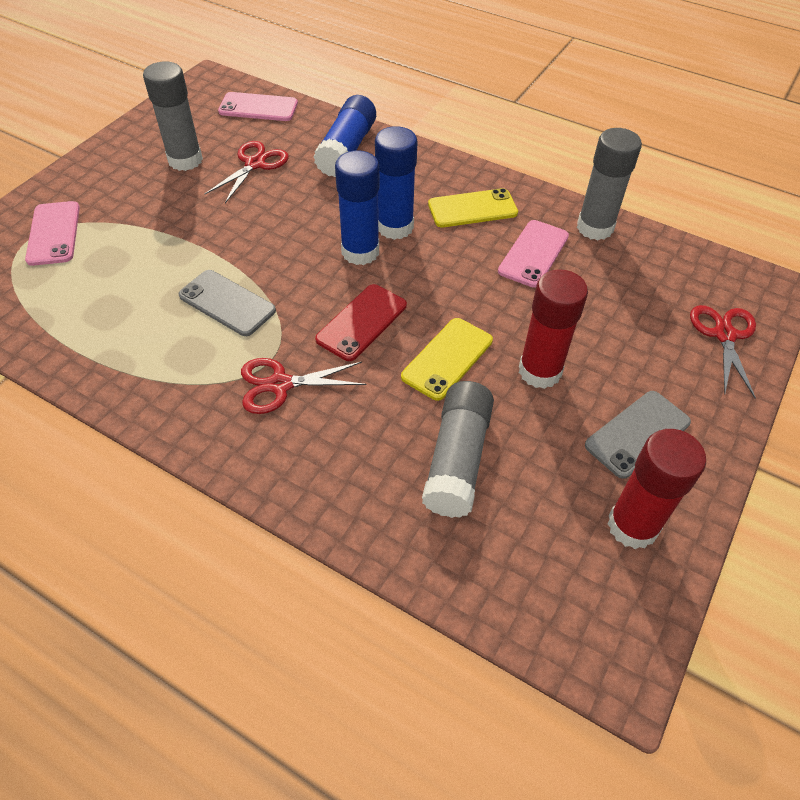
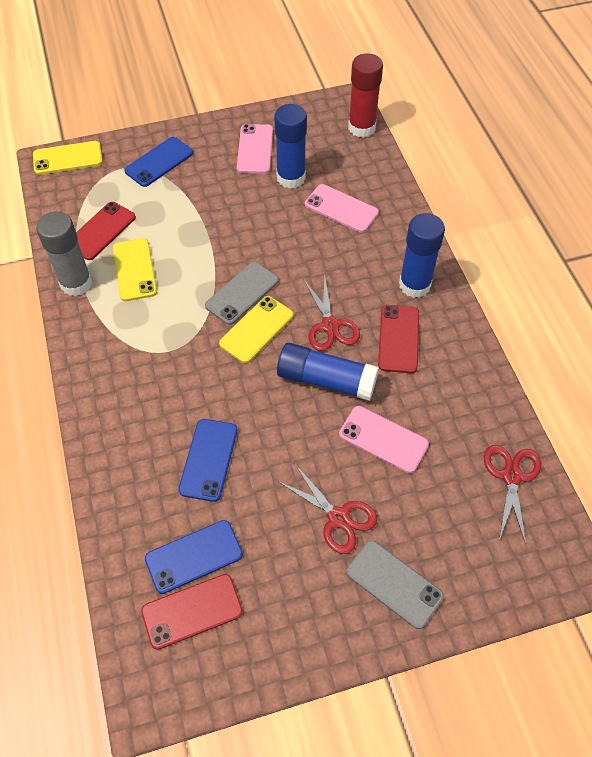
blue phone: 0 -> 3
grey glue stick: 3 -> 1
red glue stick: 2 -> 1
red phone: 1 -> 3
yellow phone: 2 -> 3

